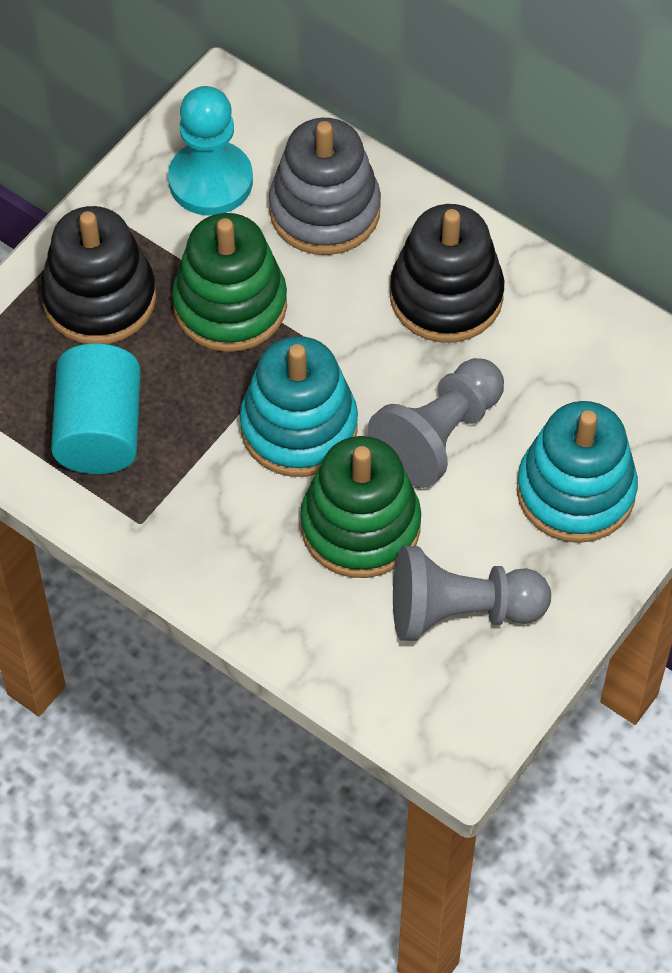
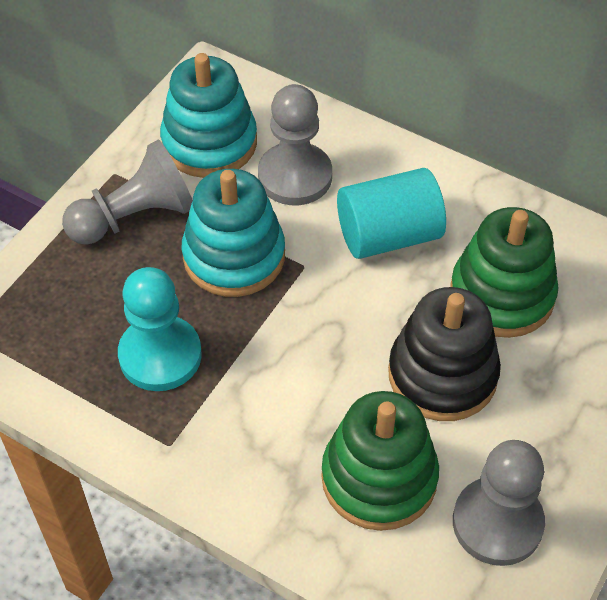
black stacking toy: 2 -> 1
grey pawn: 2 -> 3
grey stacking toy: 1 -> 0

